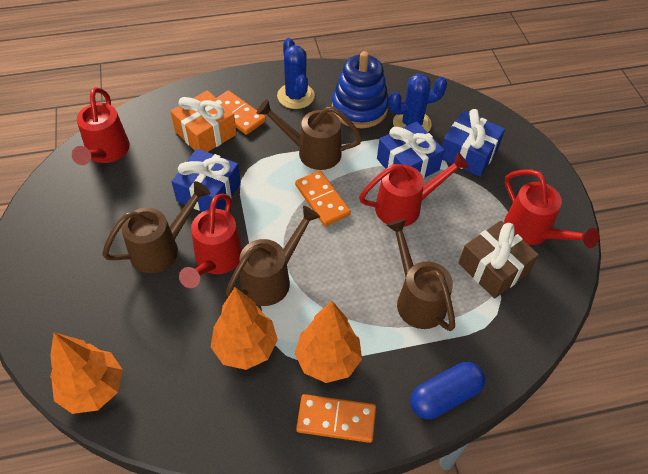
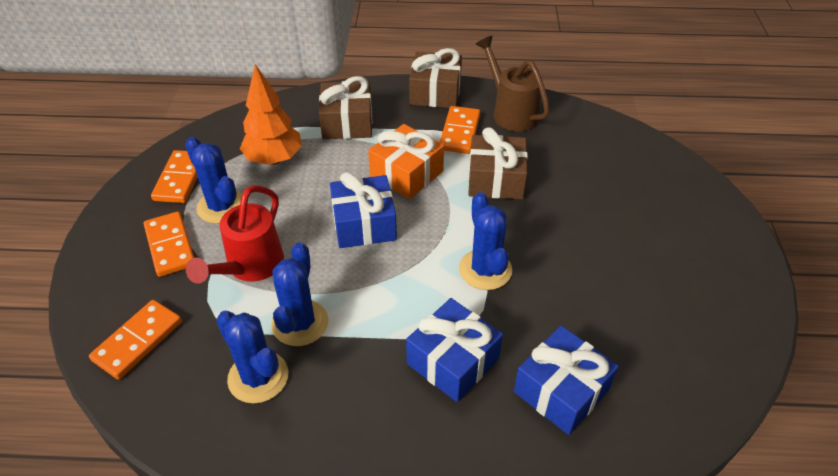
blue cactus: 2 -> 4
blue capsule: 1 -> 0
blue stacking toy: 1 -> 0
brown gift: 1 -> 3
brown watering can: 4 -> 1
orange domino: 3 -> 4
orange tree: 3 -> 1
red watering can: 4 -> 1

